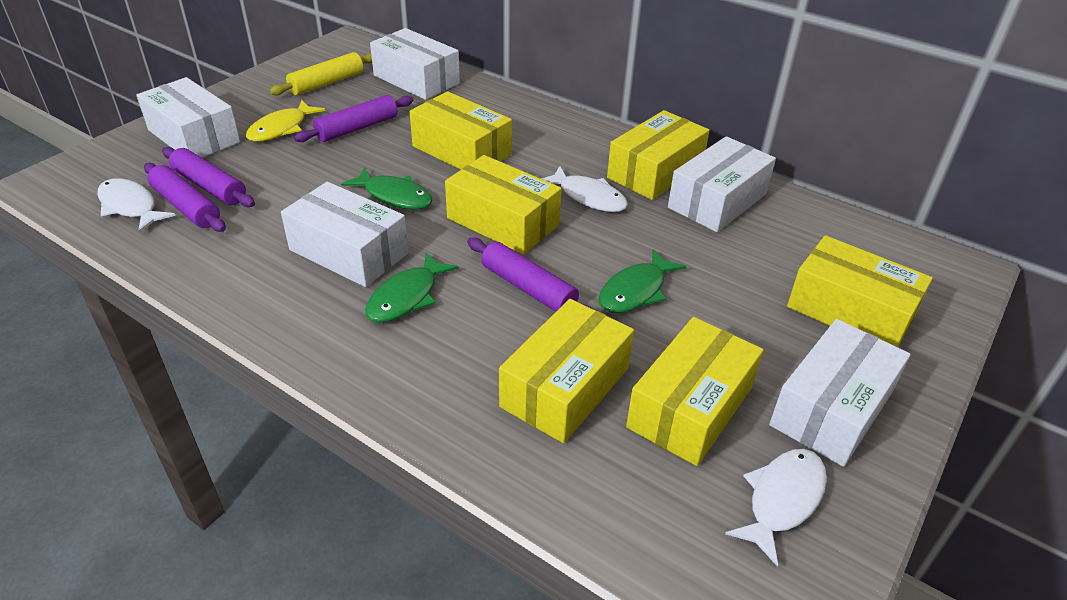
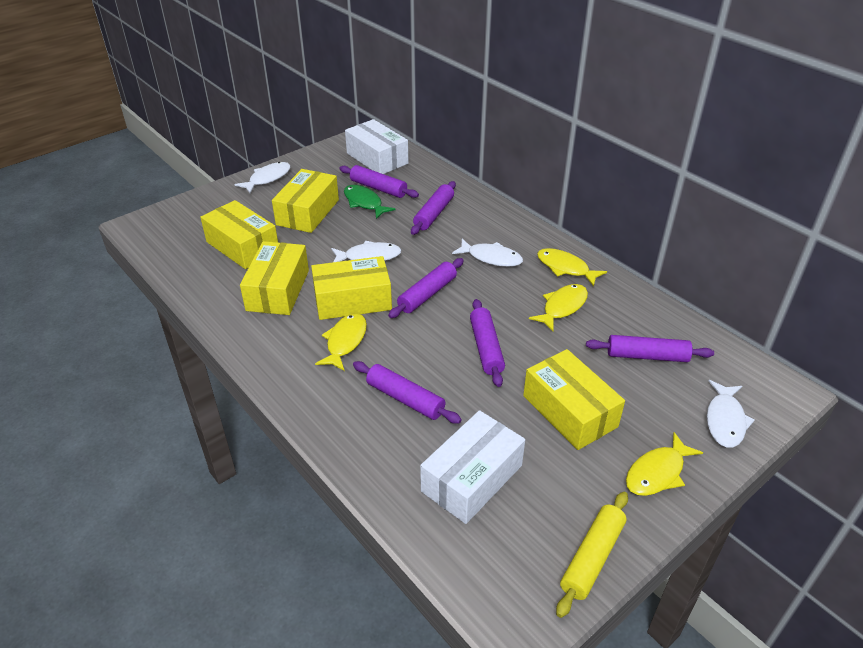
green fish: 3 -> 1
purple rolling pin: 4 -> 6
white box: 5 -> 2
white fish: 3 -> 4
yellow box: 6 -> 5
yellow fish: 1 -> 4

